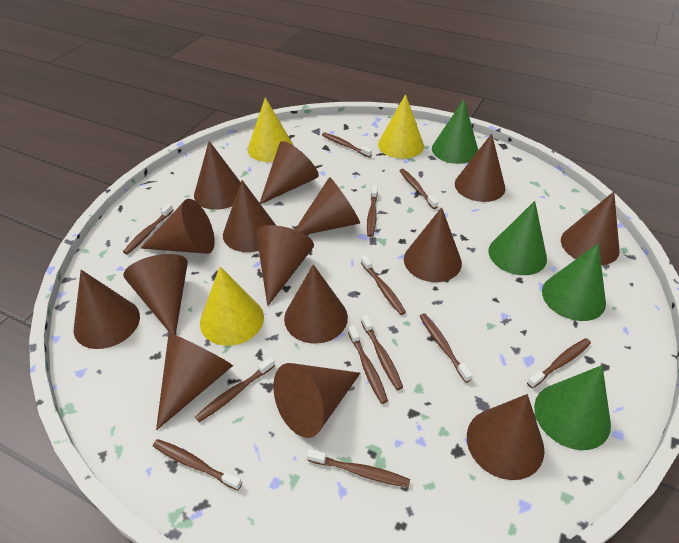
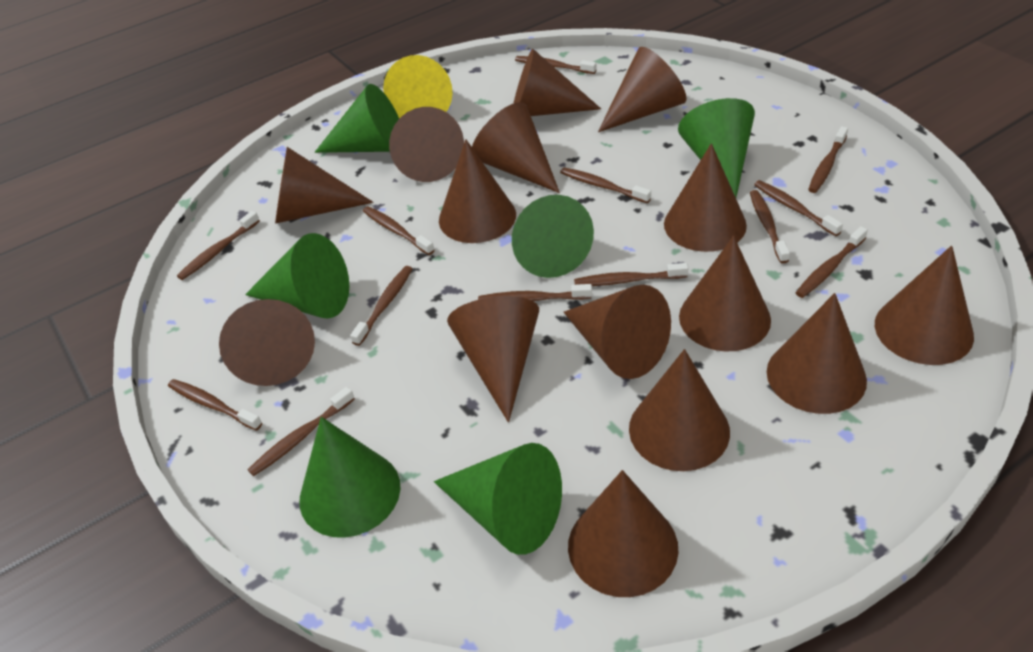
brown toothbrush: 12 -> 13
green cone: 4 -> 6
yellow cone: 3 -> 1

